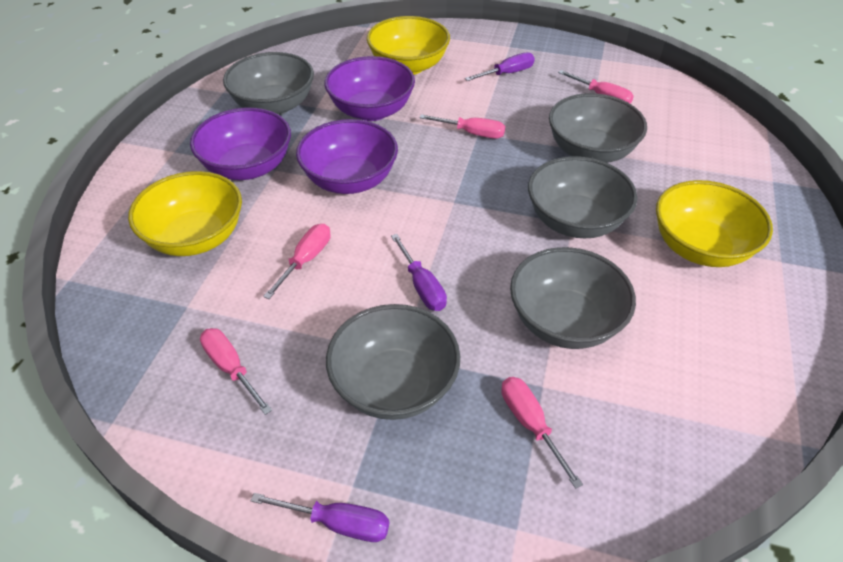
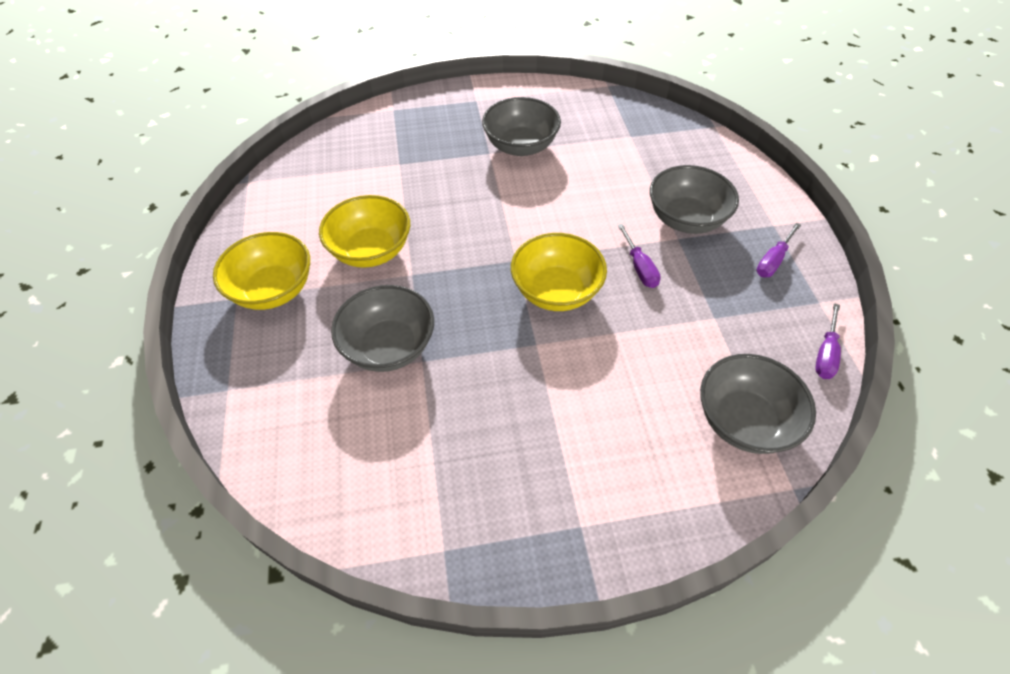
grey bowl: 5 -> 4
pink screwdriver: 5 -> 0
purple bowl: 3 -> 0

